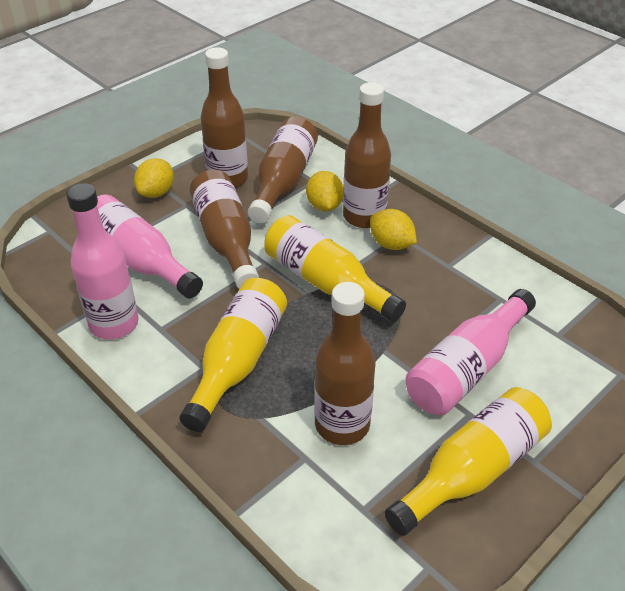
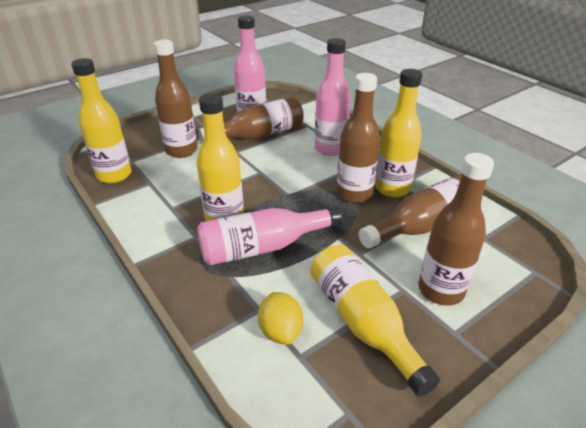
yellow bottle: 3 -> 4
yellow lemon: 3 -> 1

